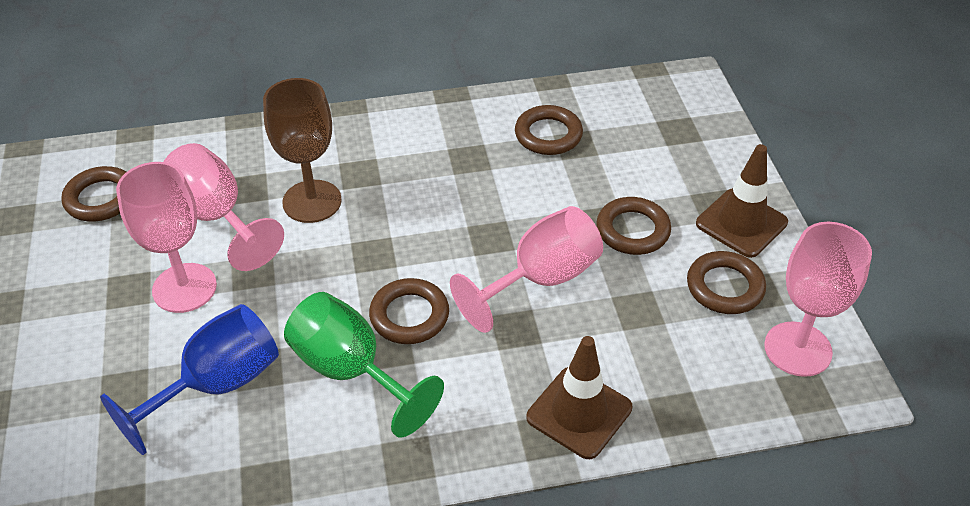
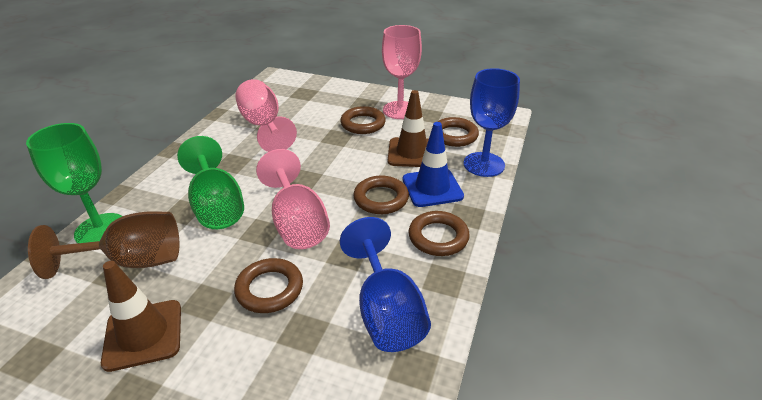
blue goblet: 1 -> 2
blue traffic cone: 0 -> 1
green goblet: 1 -> 2
pink goblet: 4 -> 3

